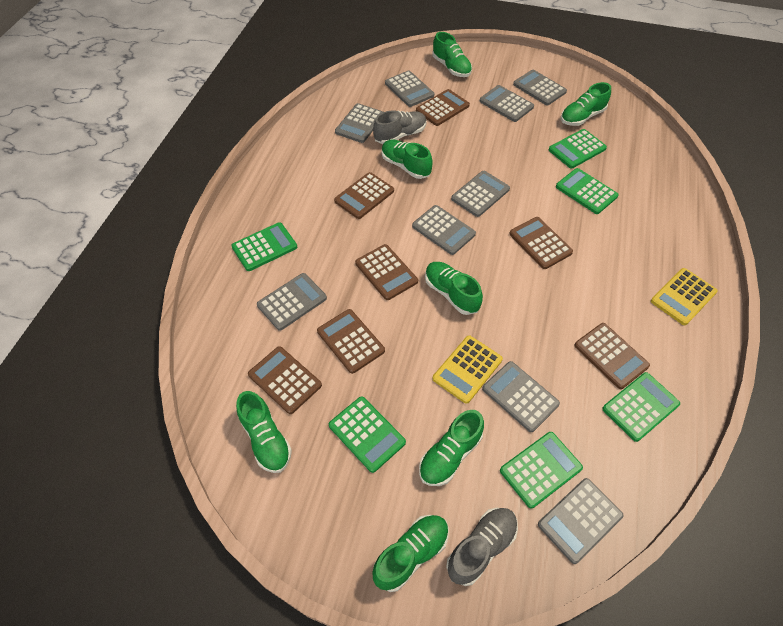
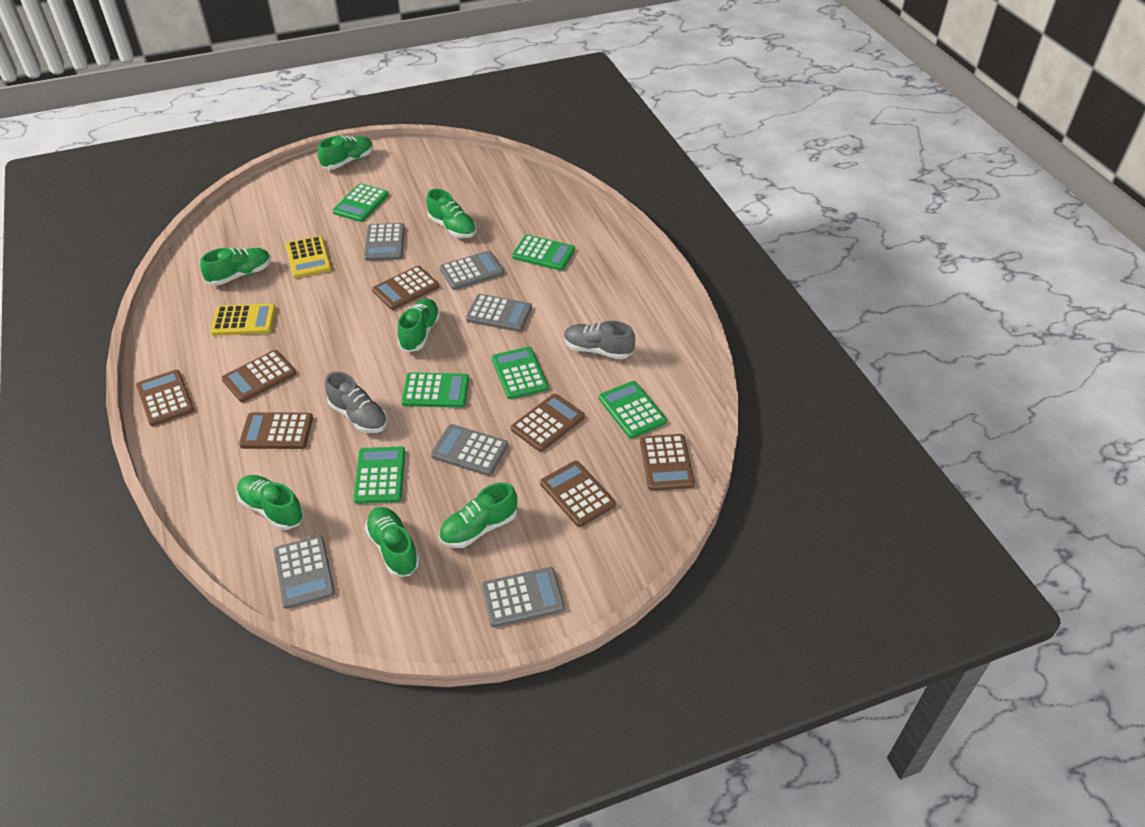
grey calculator: 9 -> 6

